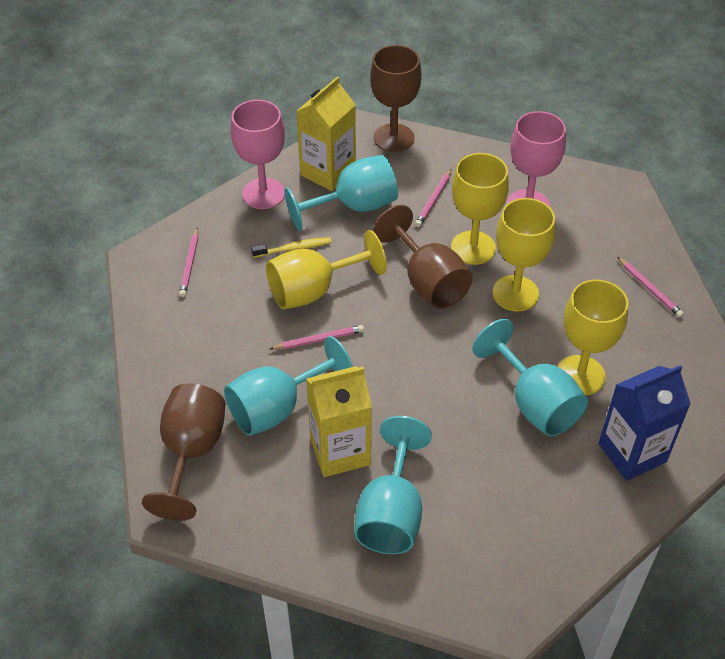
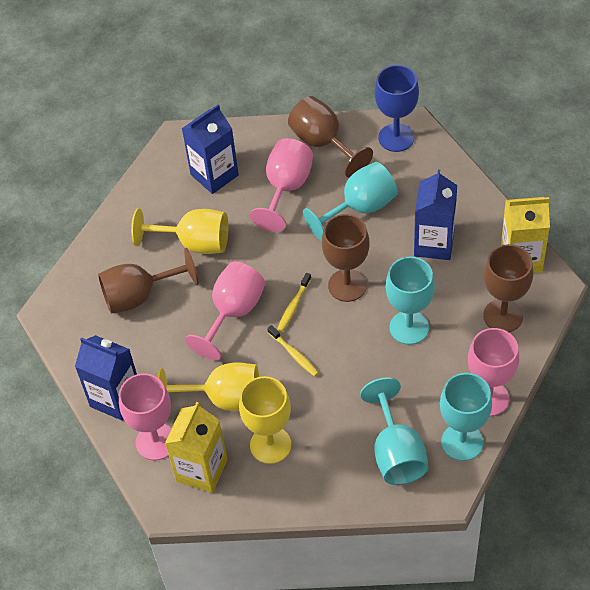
blue carton: 1 -> 3
blue goblet: 0 -> 1
brown goblet: 3 -> 4
pink goblet: 2 -> 4
pink pencil: 4 -> 0
yellow goblet: 4 -> 3
yellow toothbrush: 1 -> 2

